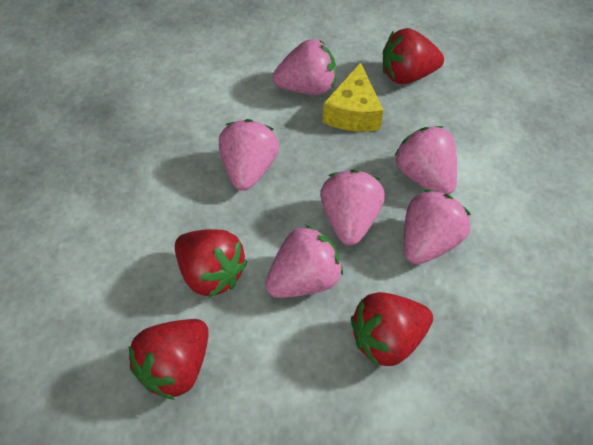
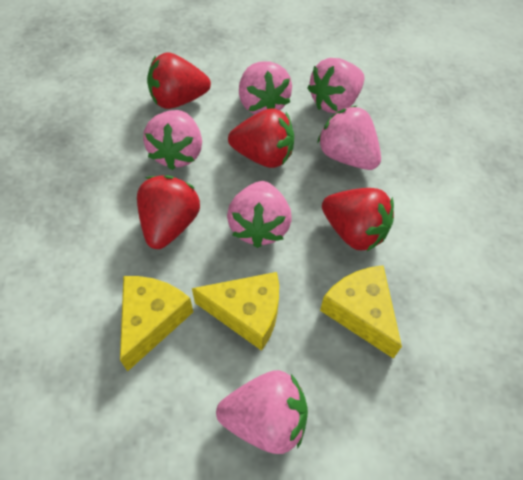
yellow cheese: 1 -> 3

